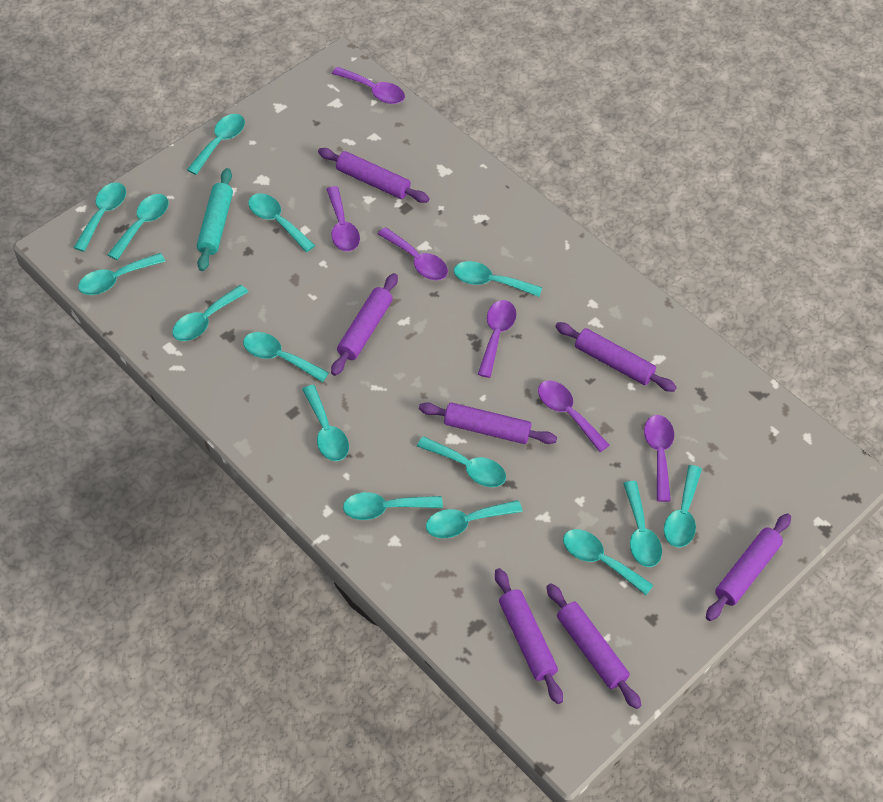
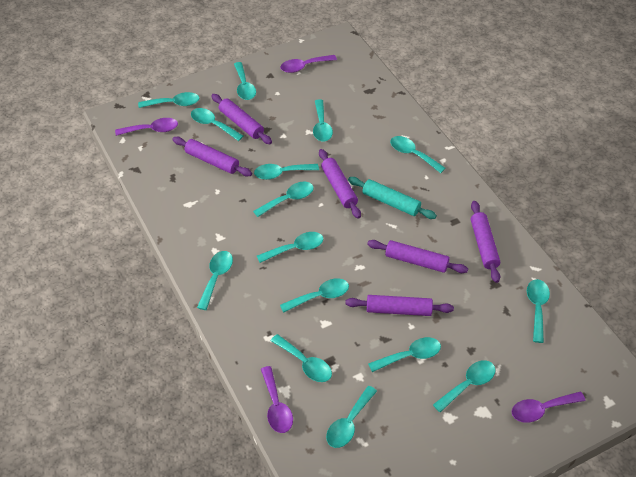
purple rolling pin: 7 -> 6
purple spoon: 6 -> 4

